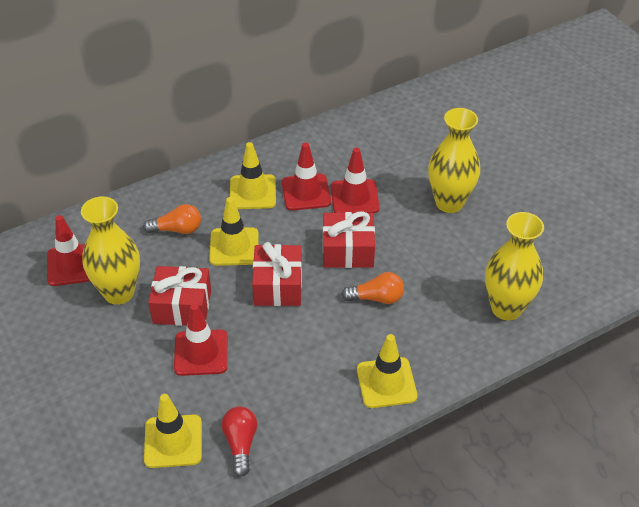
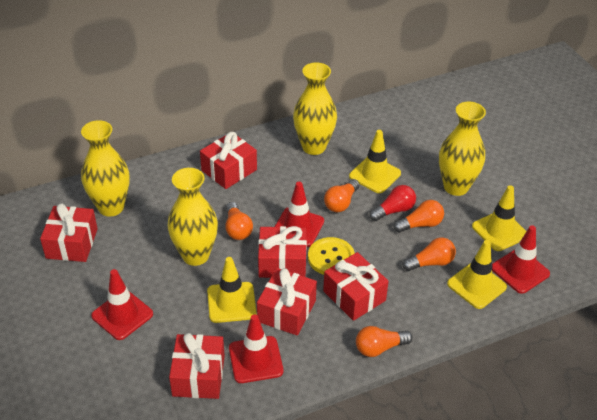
orange light bulb: 2 -> 5
red gift: 3 -> 6
yellow button: 0 -> 1
yellow vase: 3 -> 4

